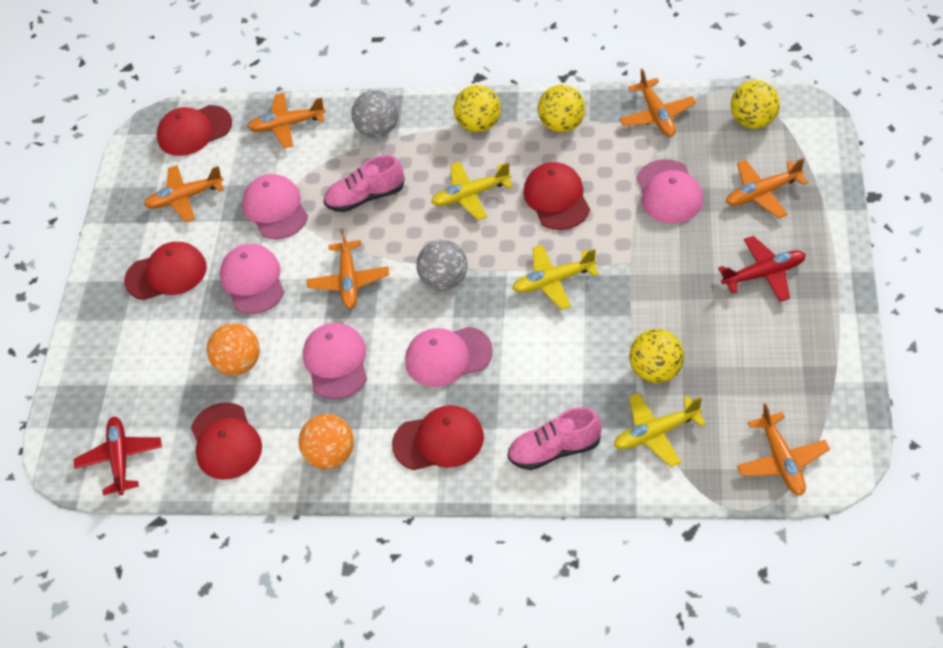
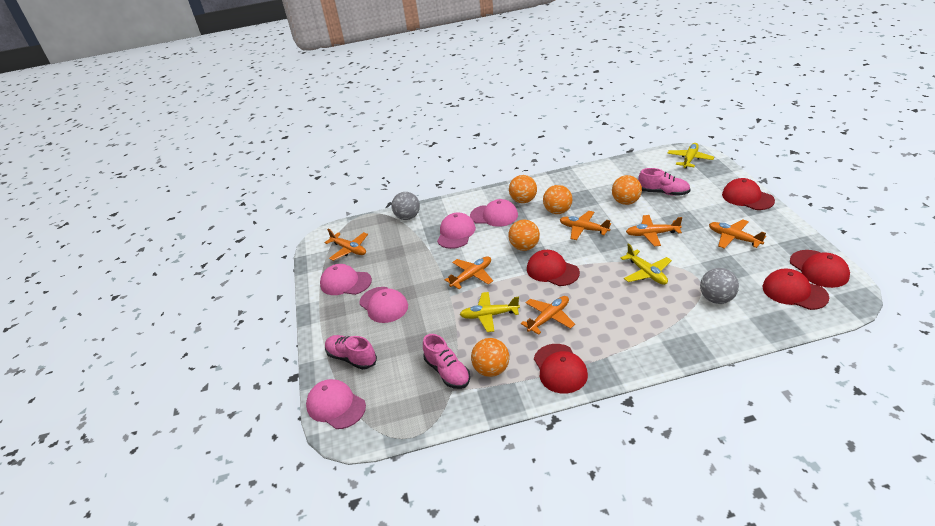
orange ball: 2 -> 5
pink shoe: 2 -> 3
red plane: 2 -> 0
yellow ball: 4 -> 0

